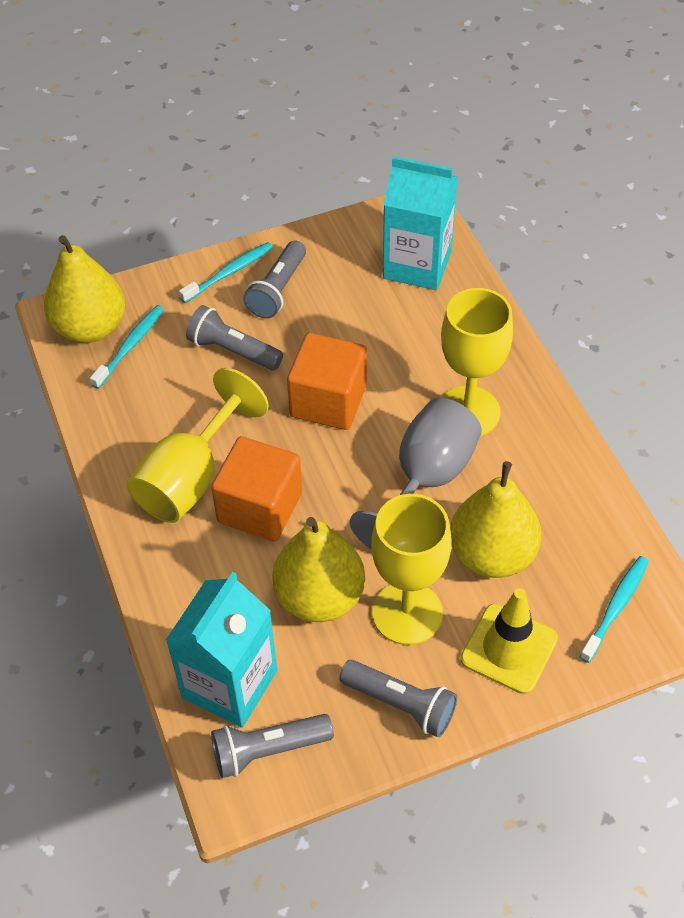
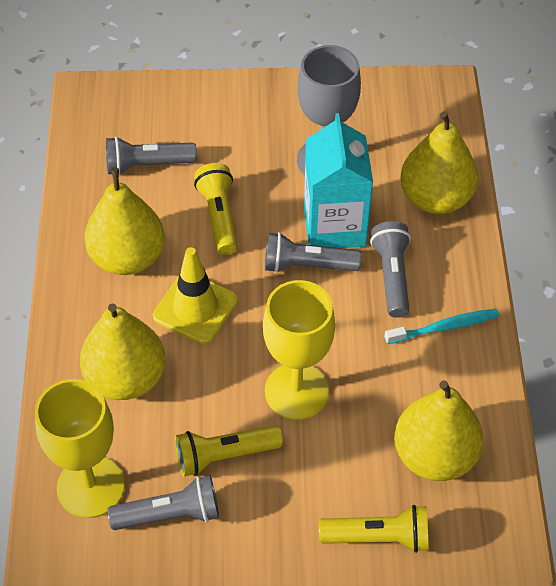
orange cube: 2 -> 0
turquoise carton: 2 -> 1
turquoise toothbrush: 3 -> 1
yellow flashlight: 0 -> 3
yellow goblet: 3 -> 2
yellow pear: 3 -> 4

